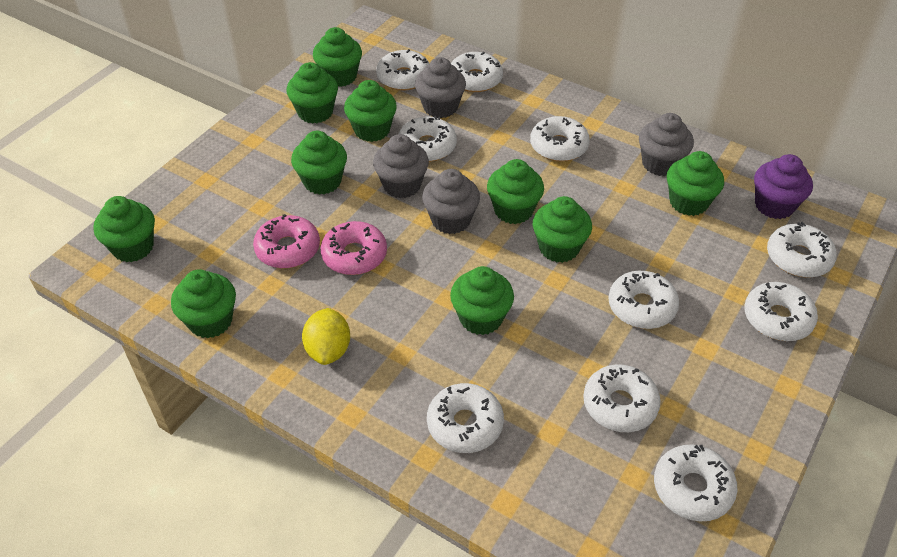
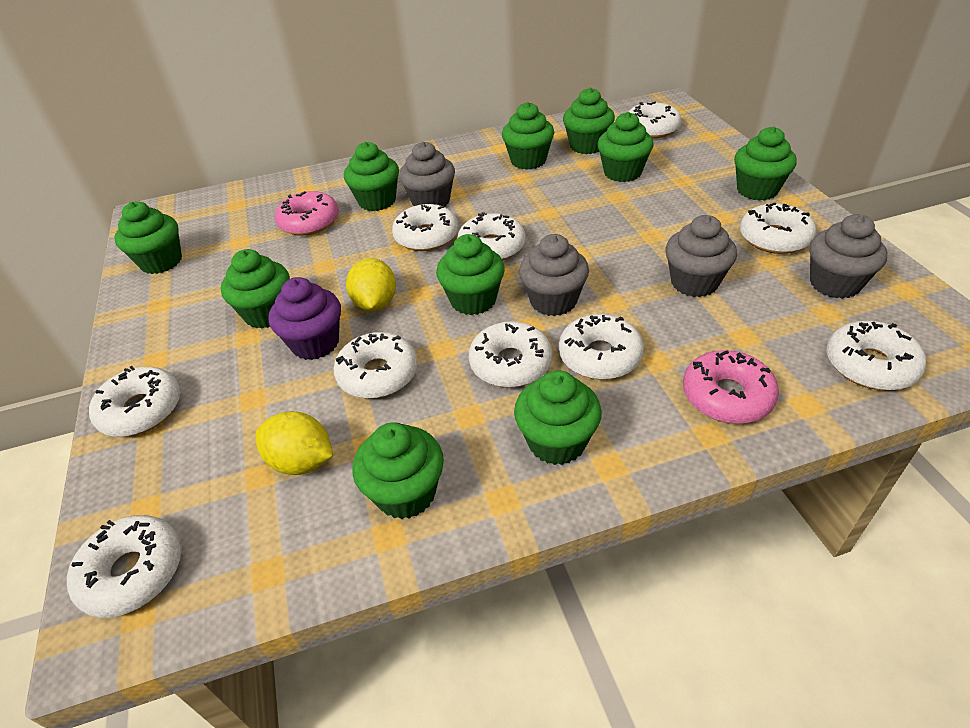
yellow lemon: 1 -> 2

